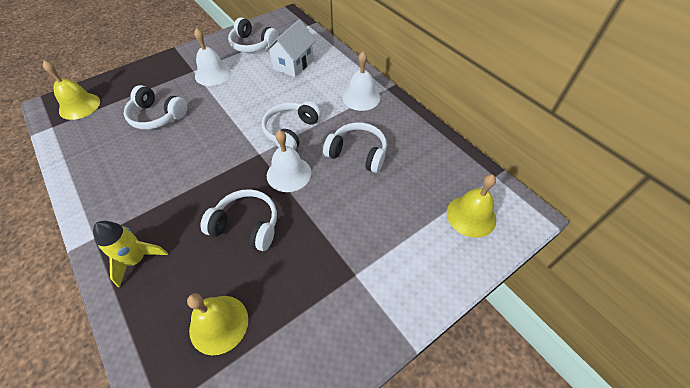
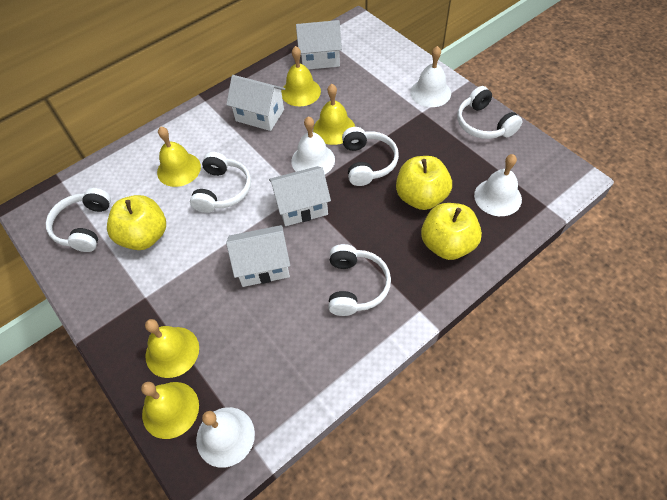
white bell: 3 -> 4
white house: 1 -> 4
yellow apple: 0 -> 3
yellow bell: 3 -> 5
yellow rocket: 1 -> 0

